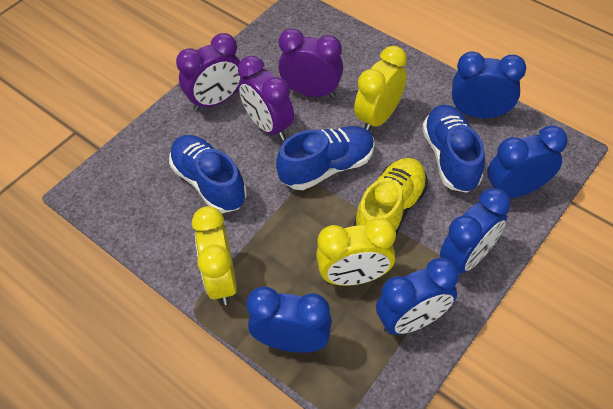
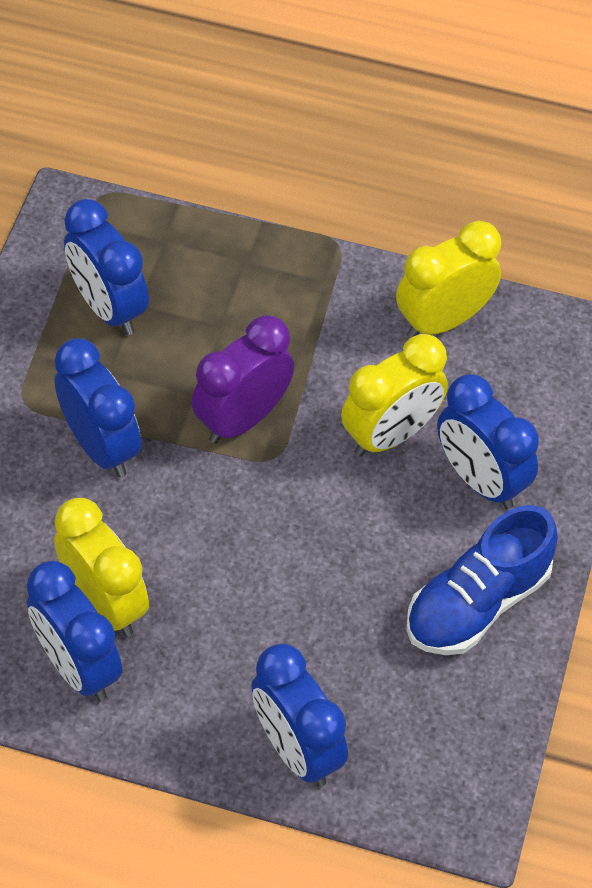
blue shoe: 3 -> 1
purple clock: 3 -> 1
yellow shoe: 1 -> 0

